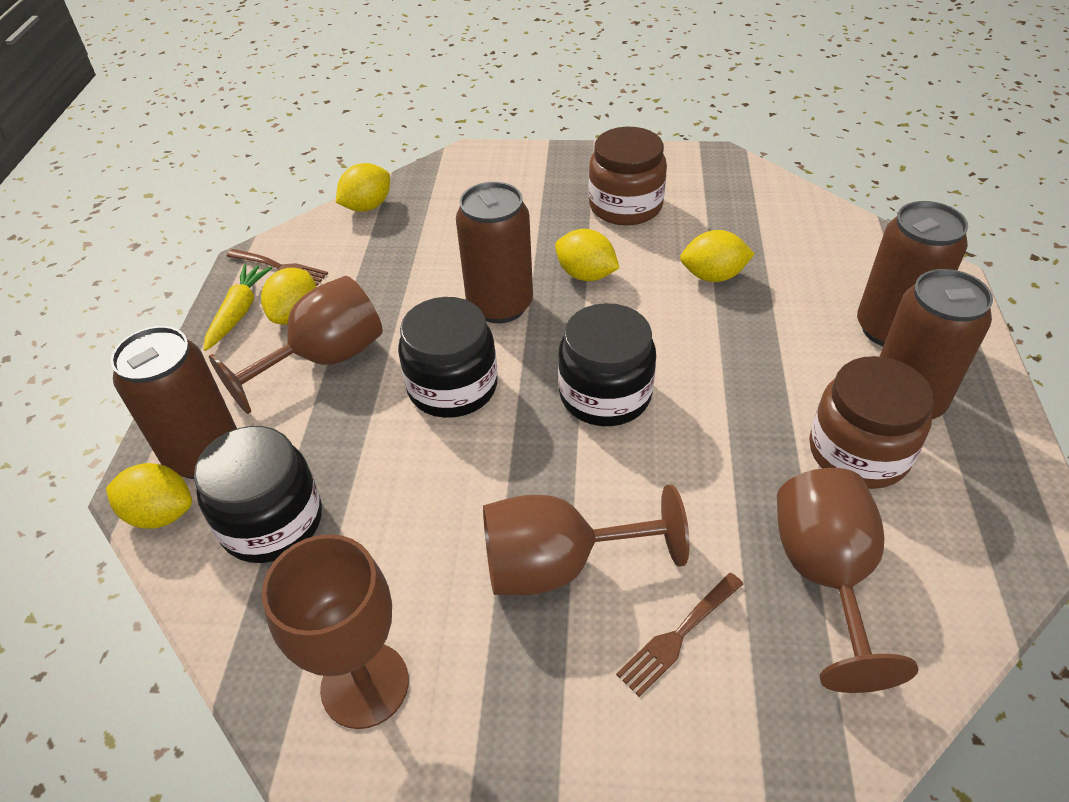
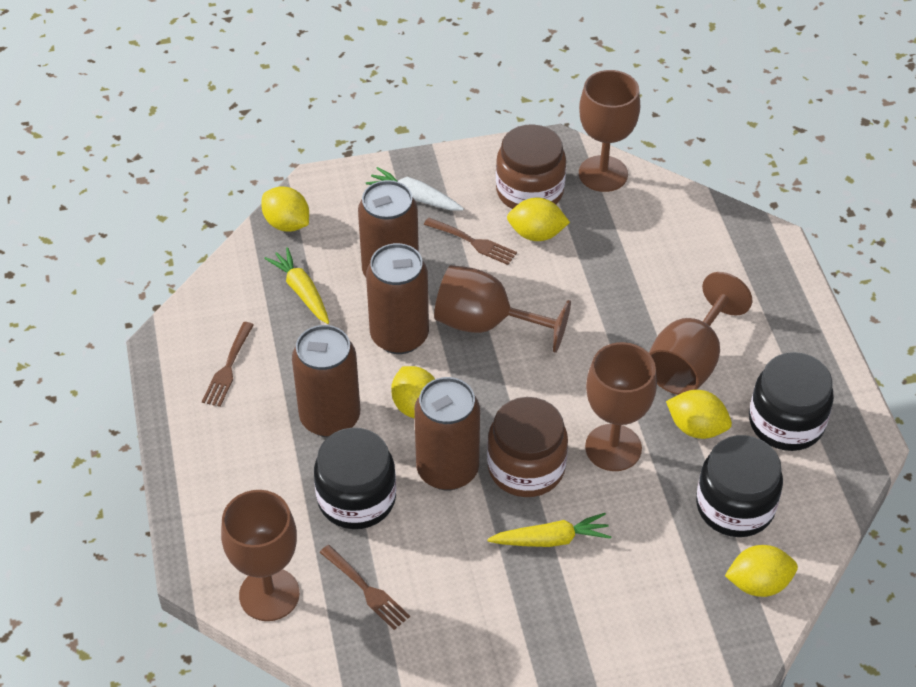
brown fork: 2 -> 3
brown goblet: 4 -> 5
white carrot: 0 -> 1
yellow carrot: 1 -> 2

